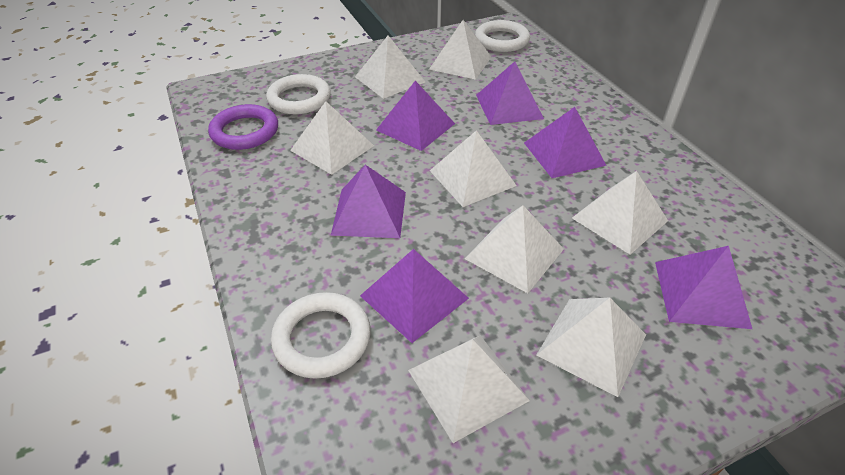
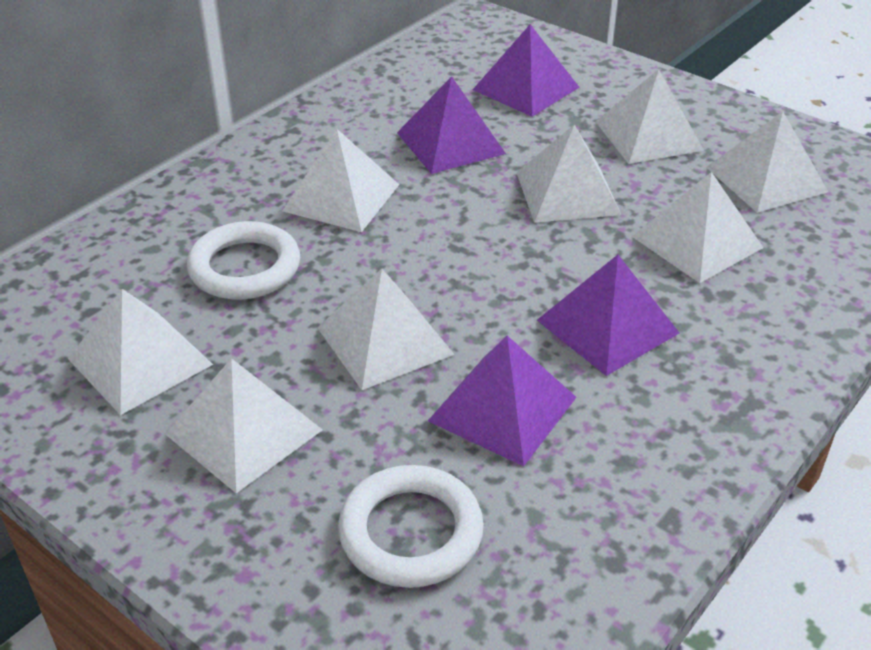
purple pyramid: 6 -> 4
purple ring: 1 -> 0
white ring: 3 -> 2

